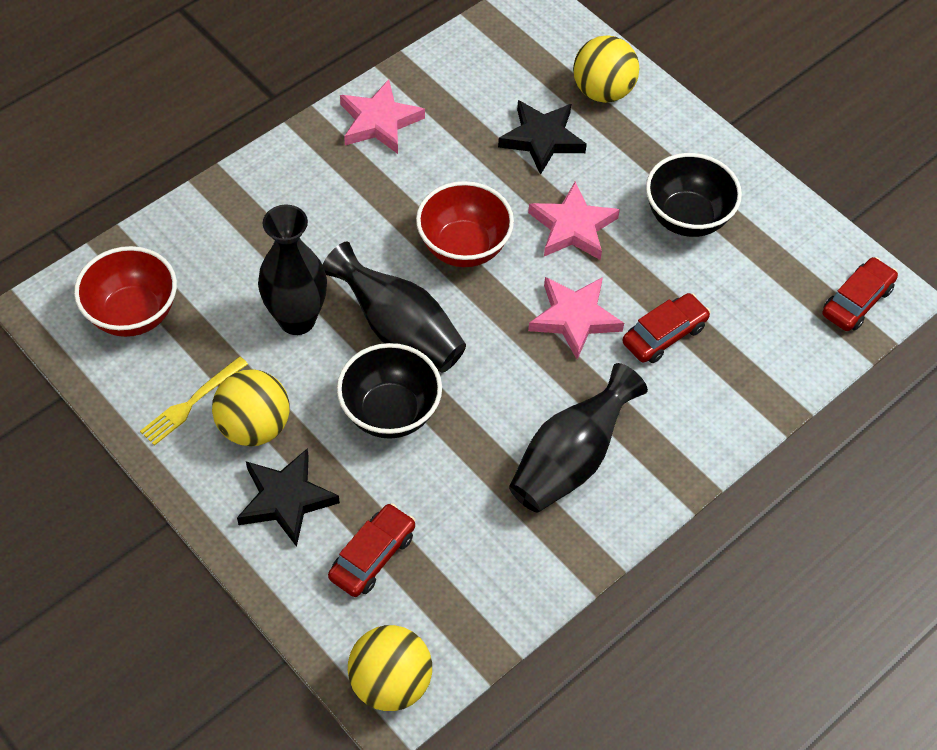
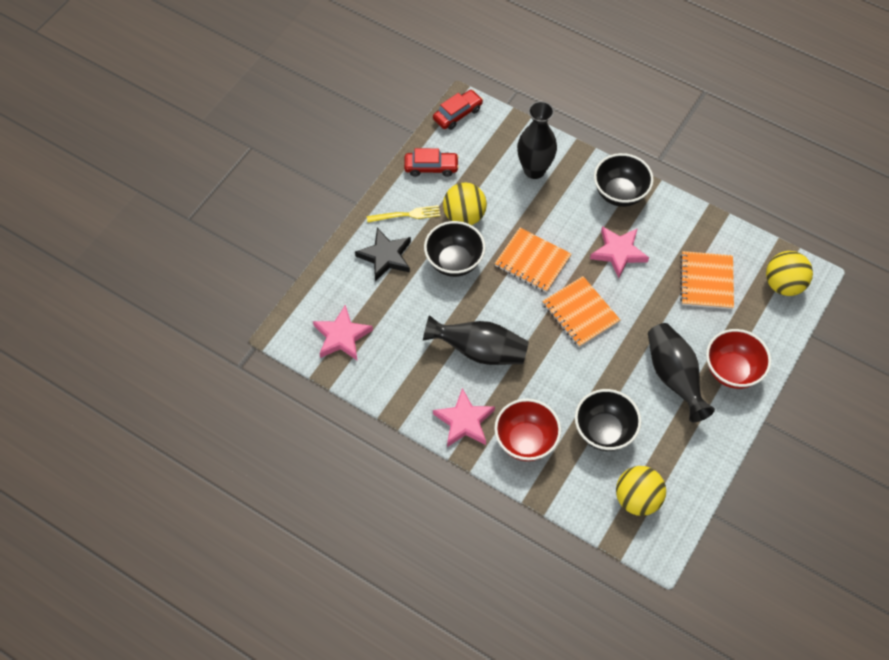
black bowl: 2 -> 3
black star: 2 -> 1
orange notebook: 0 -> 3
red car: 3 -> 2

